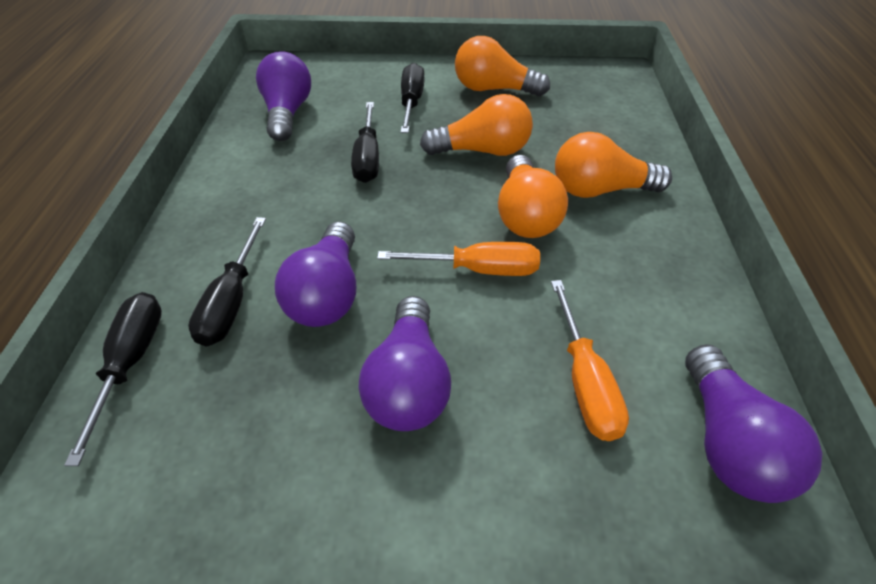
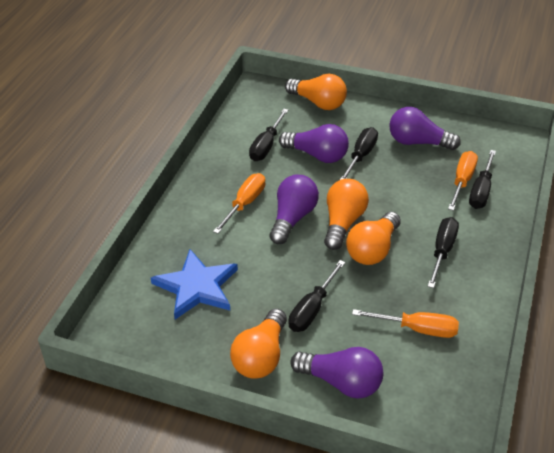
black screwdriver: 4 -> 5
blue star: 0 -> 1
orange screwdriver: 2 -> 3

